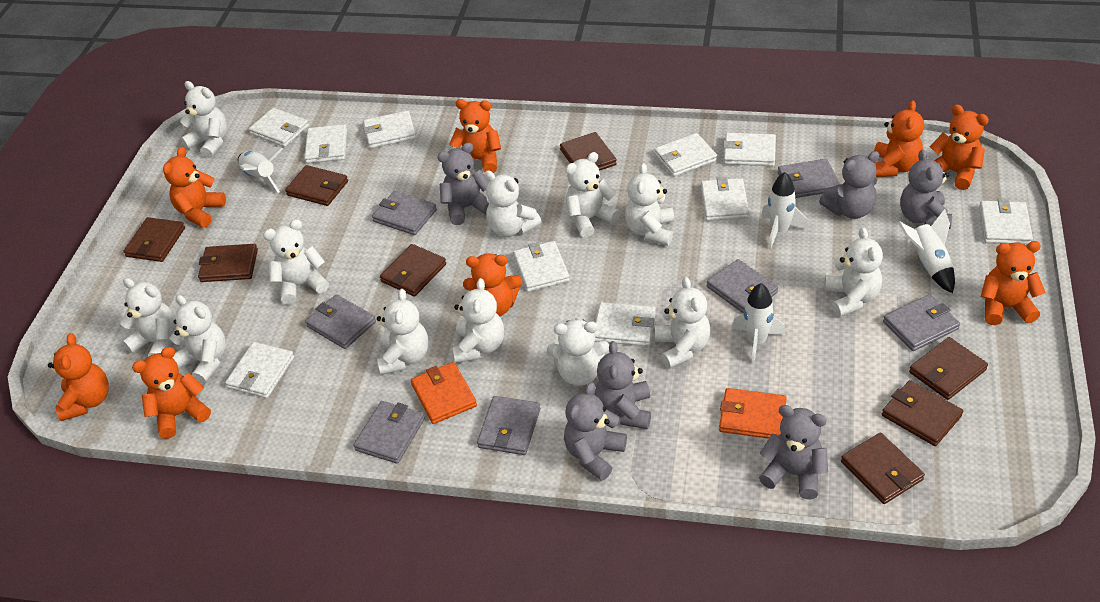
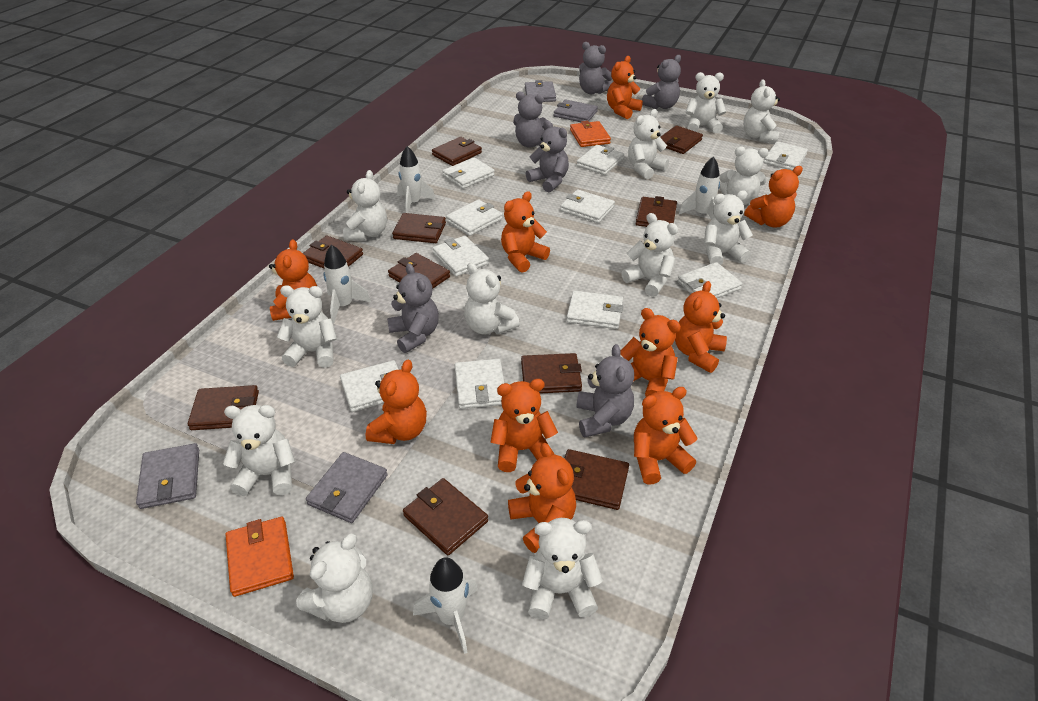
brown wallet: 8 -> 10
grey wallet: 7 -> 4
orange teddy bear: 8 -> 10

